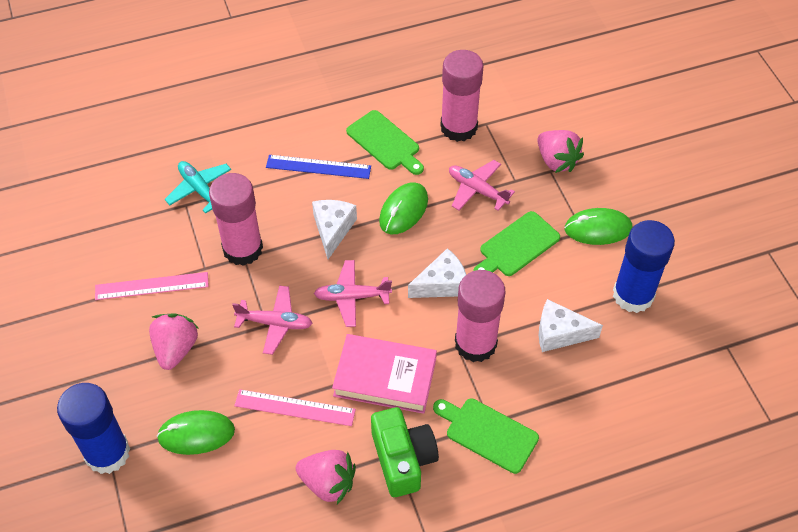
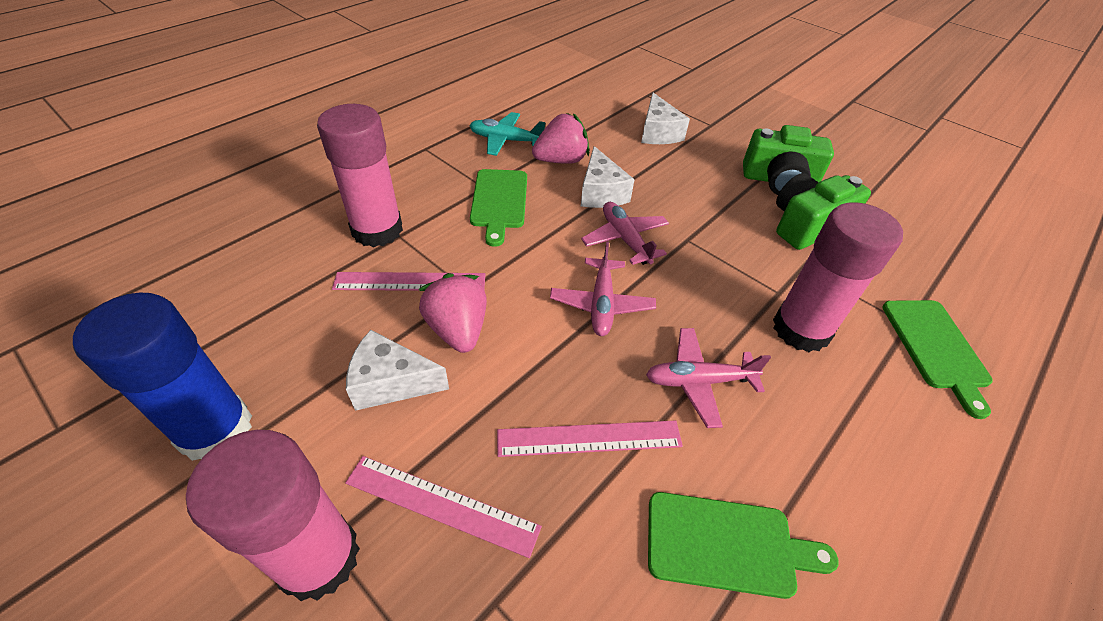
blue glue stick: 2 -> 1
blue ruler: 1 -> 0
green camera: 1 -> 2
green mouse: 3 -> 0
pink book: 1 -> 0
pink ruler: 2 -> 3
pink strawberry: 3 -> 2

